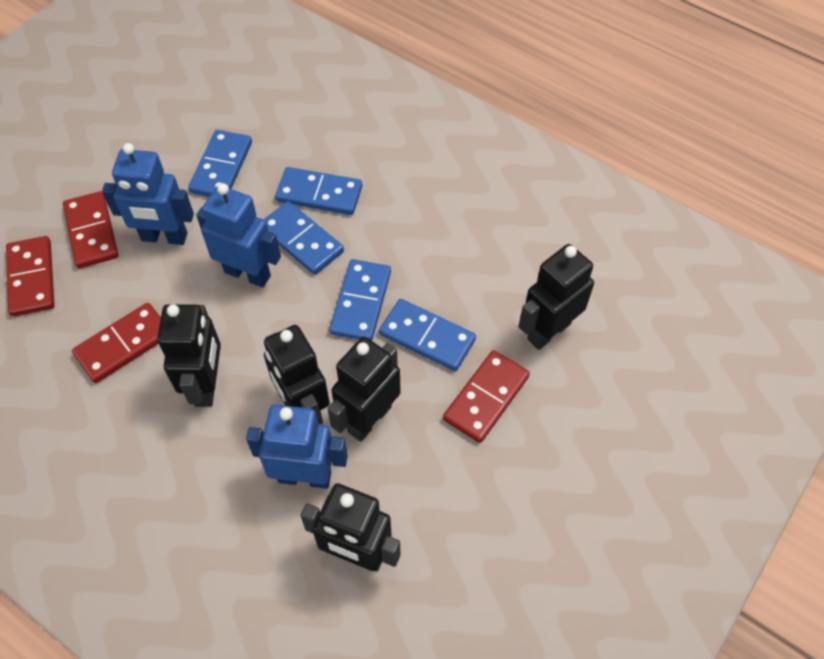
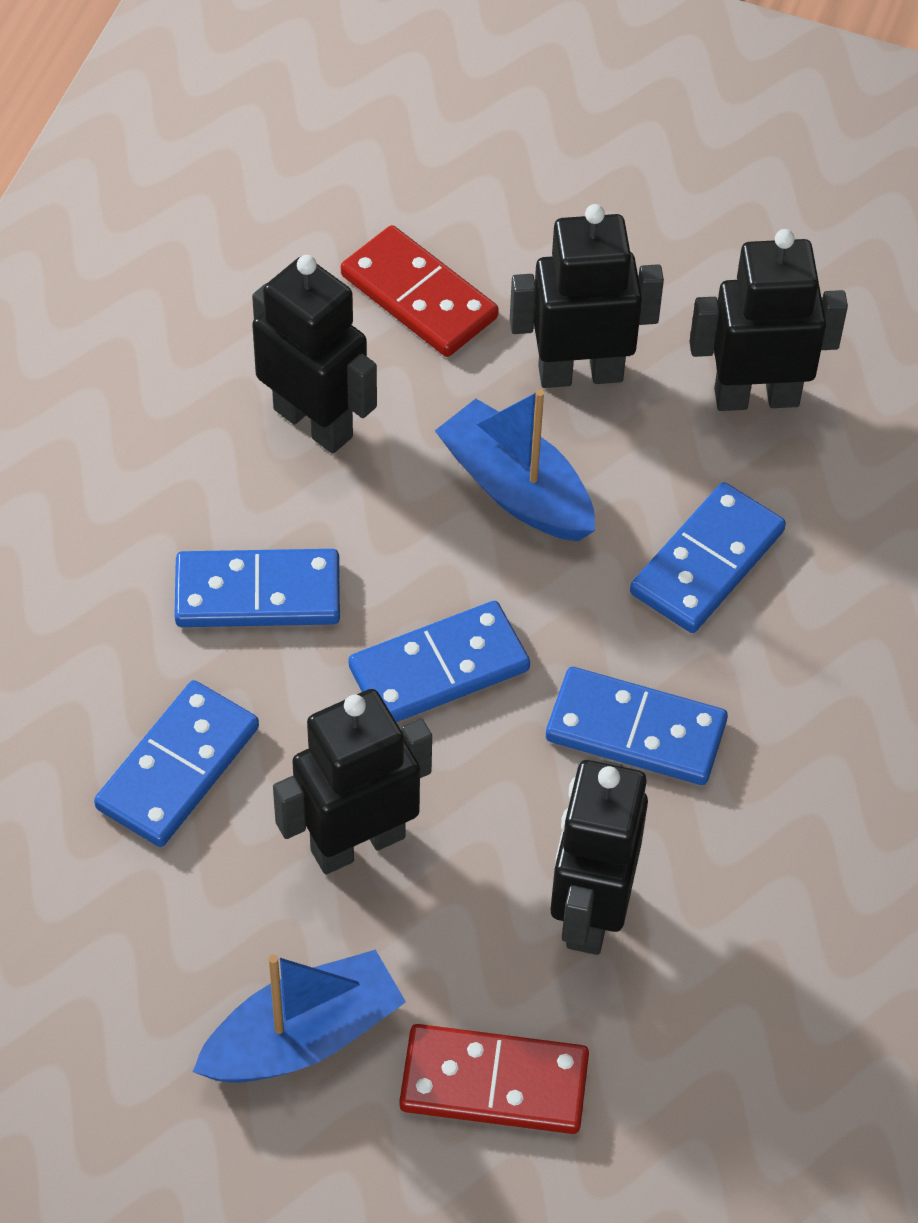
blue boat: 0 -> 2
blue robot: 3 -> 0
red domino: 4 -> 2

